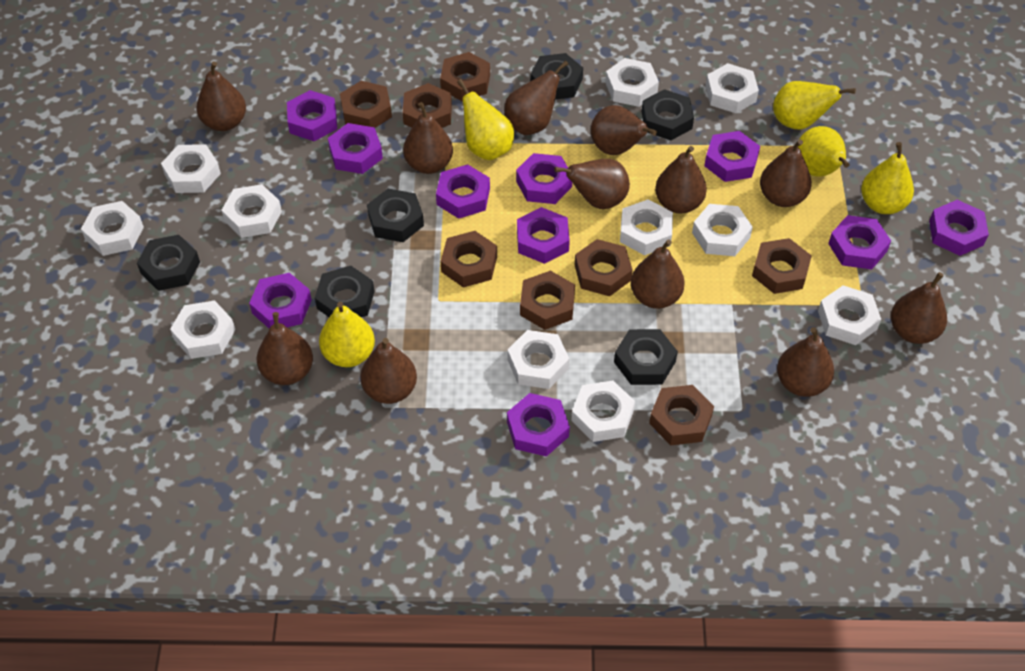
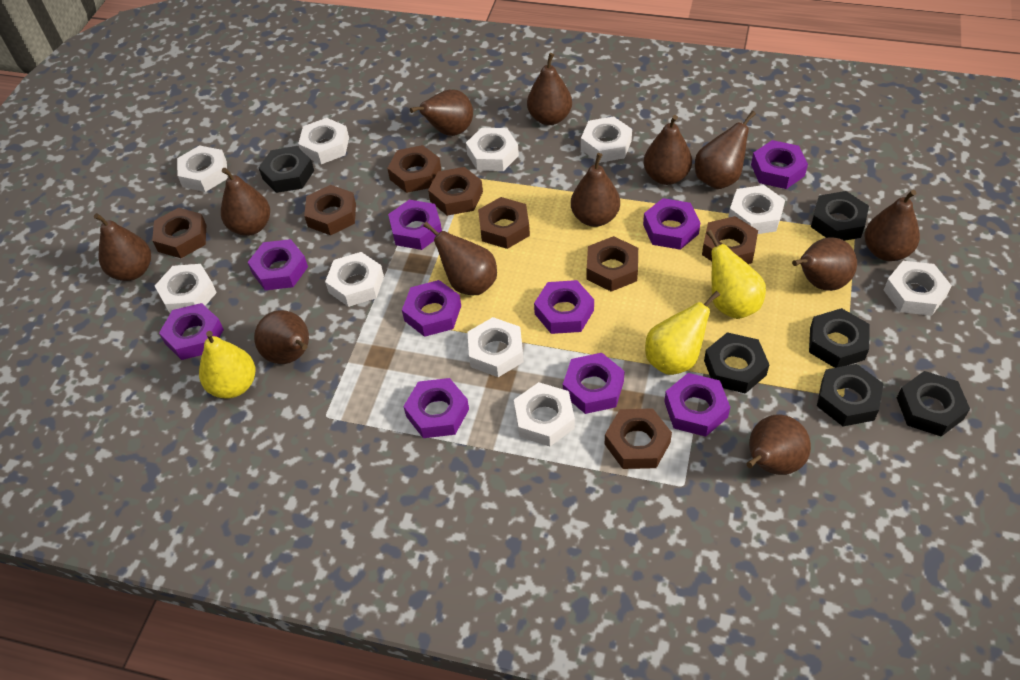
white nut: 11 -> 10
yellow pear: 5 -> 3

